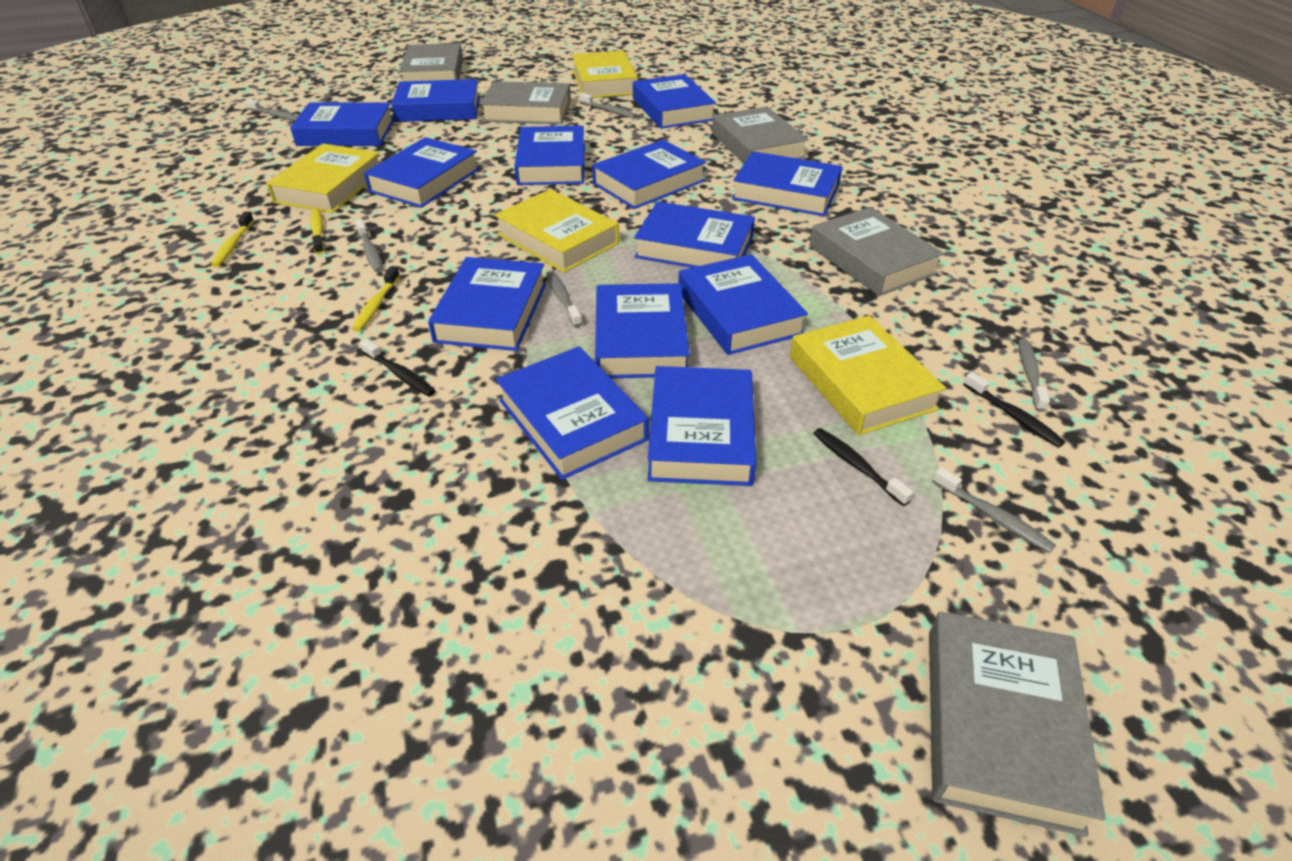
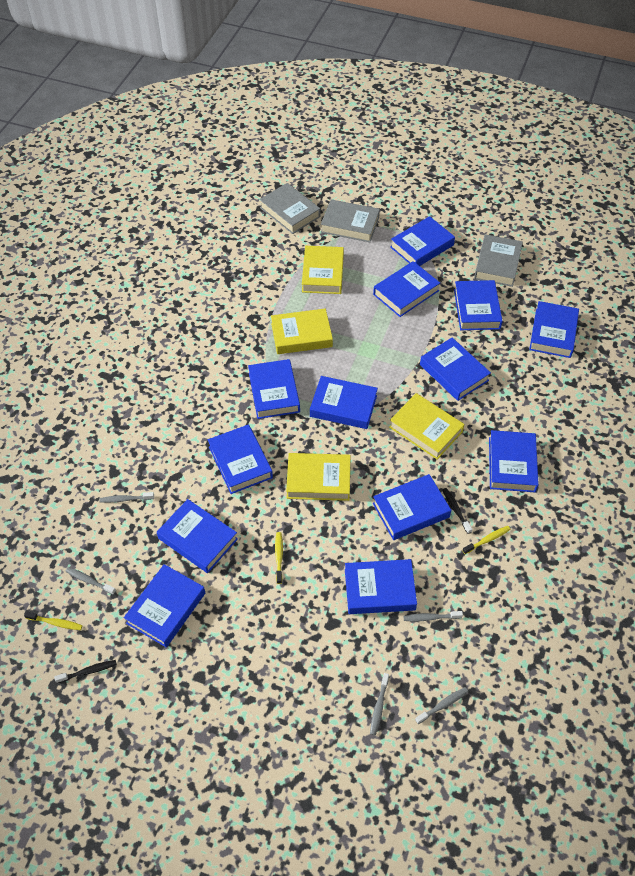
black toothbrush: 3 -> 2
grey book: 5 -> 3
grey toothbrush: 6 -> 5

